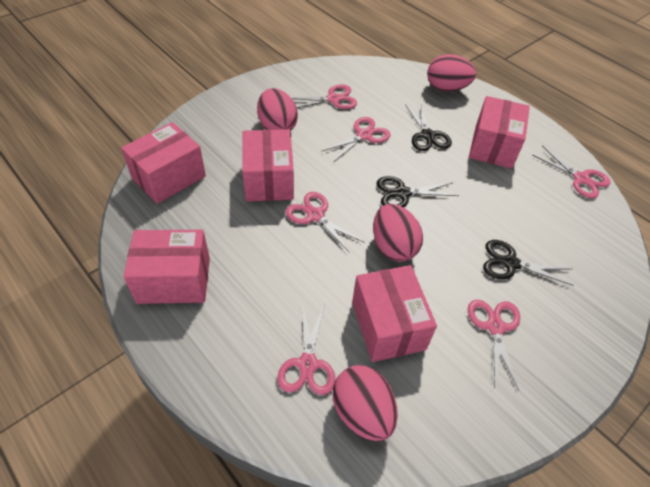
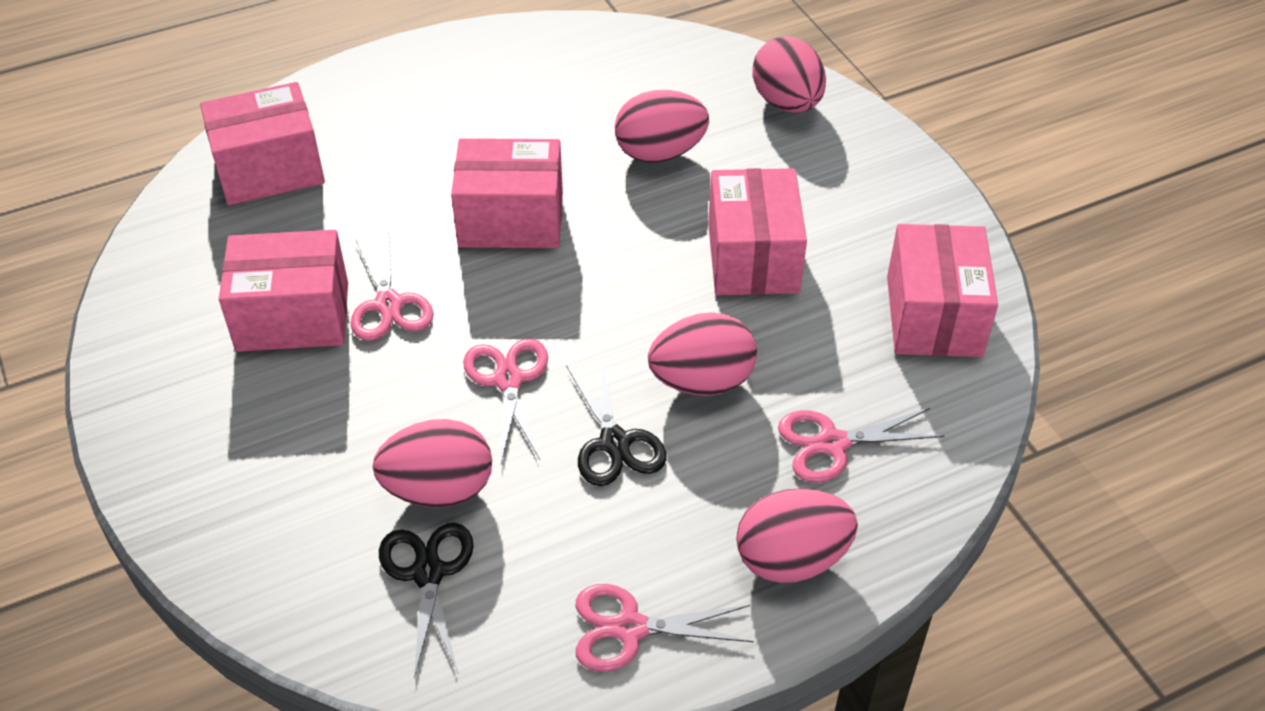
black scissors: 3 -> 2
pink egg: 4 -> 5
pink scissors: 6 -> 4

